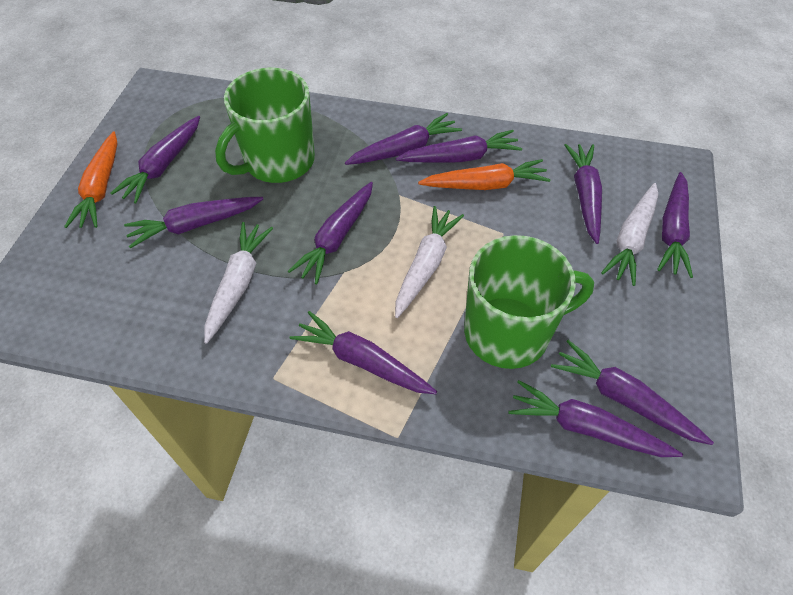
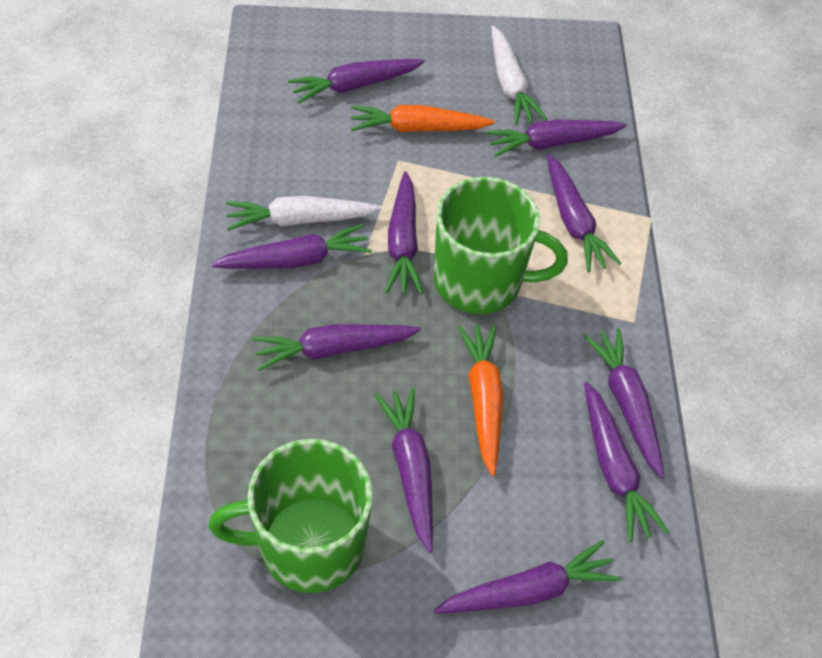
white carrot: 3 -> 2

